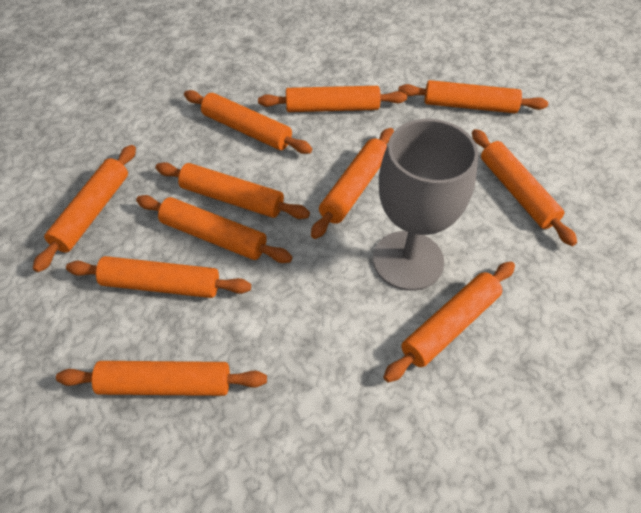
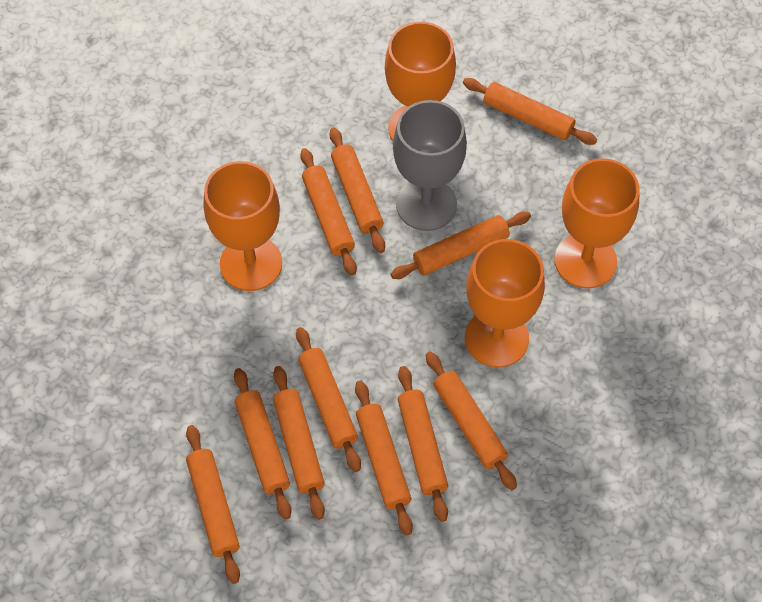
orange goblet: 0 -> 4

